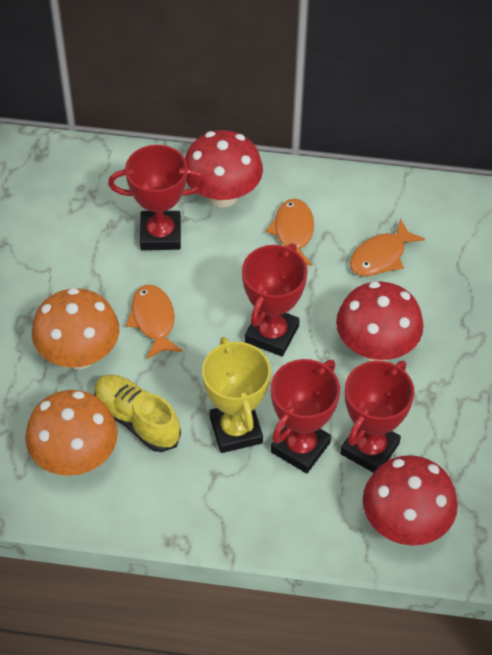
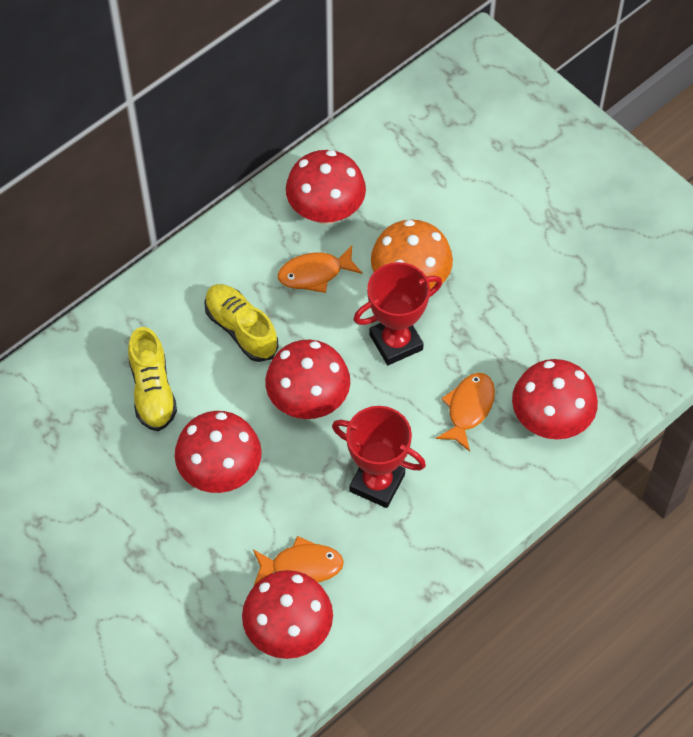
orange mushroom: 2 -> 1
red mushroom: 3 -> 5
red trophy: 4 -> 2
yellow shoe: 1 -> 2
yellow trophy: 1 -> 0

